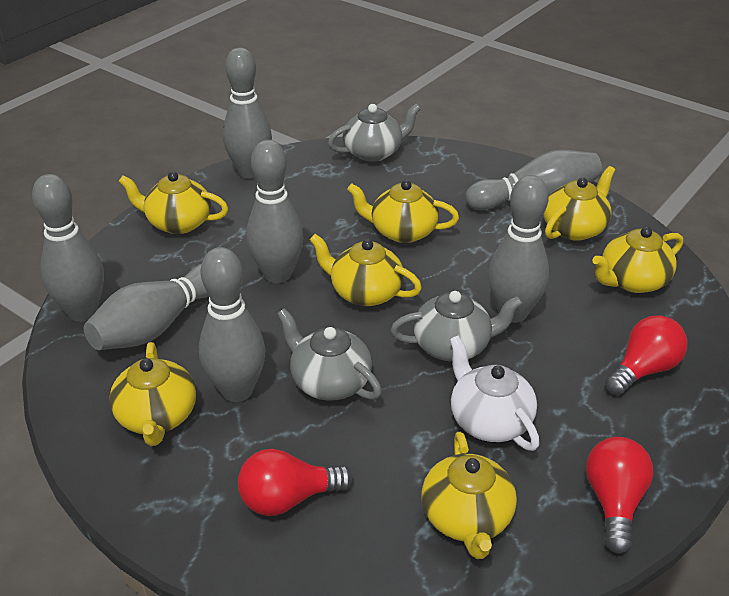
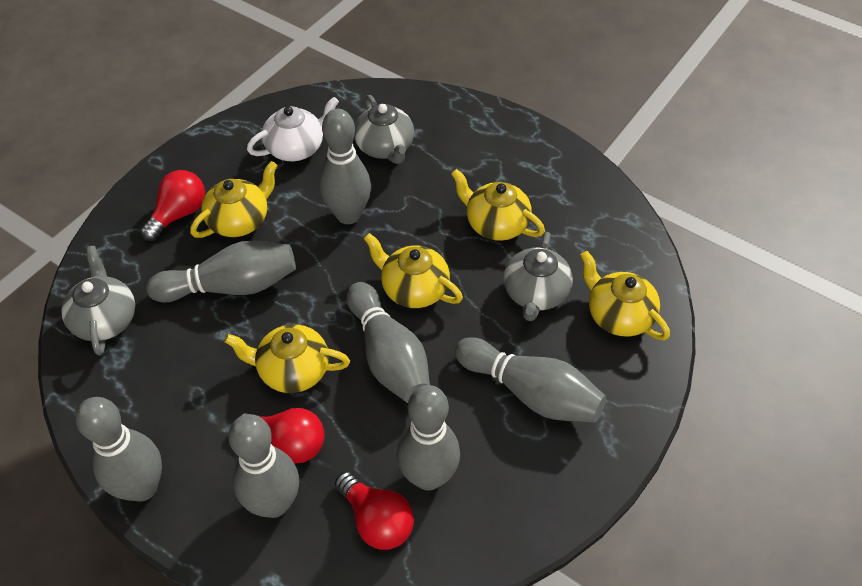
yellow teapot: 7 -> 5

